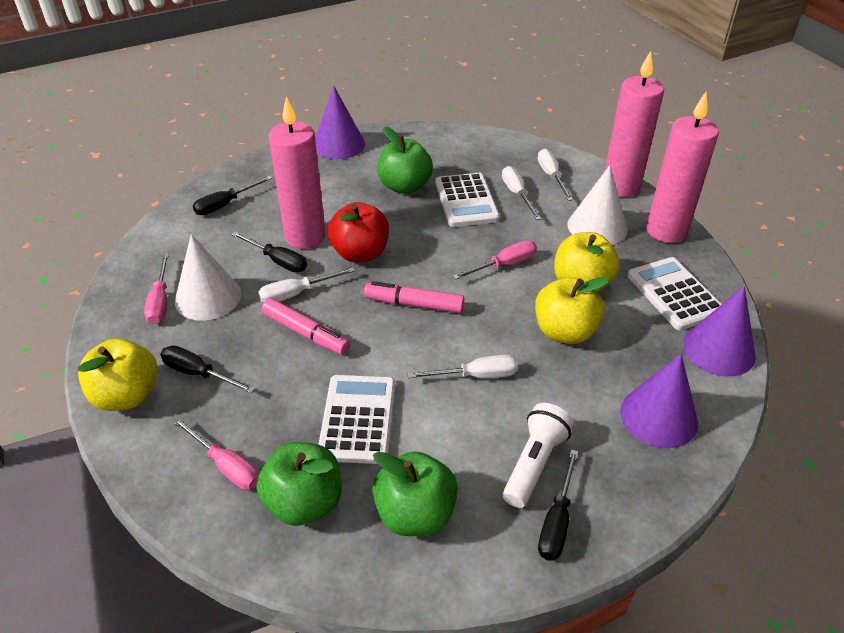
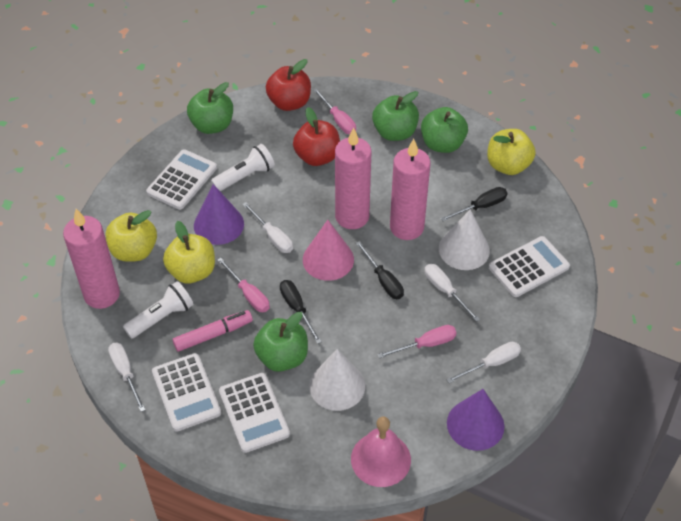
black screwdriver: 4 -> 3
green apple: 3 -> 4
pink bell: 0 -> 1
pink cone: 0 -> 1
pink marker: 2 -> 1
purple cone: 3 -> 2
red apple: 1 -> 2
white calculator: 3 -> 4
white flashlight: 1 -> 2

